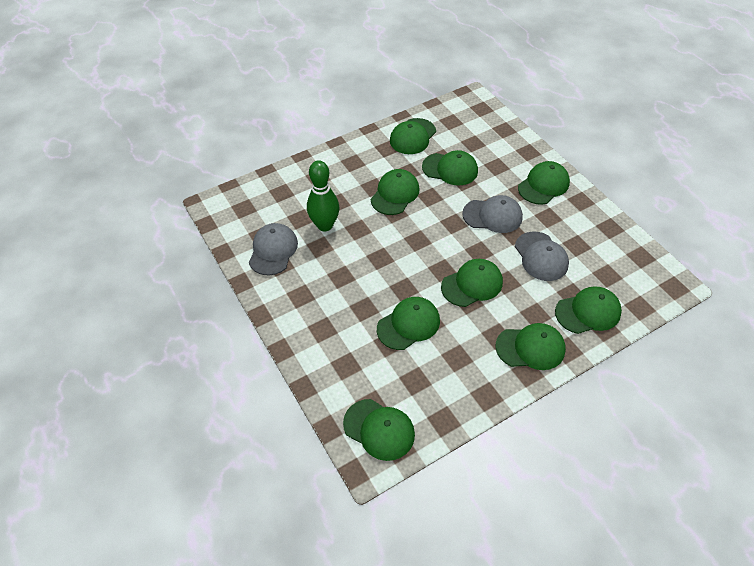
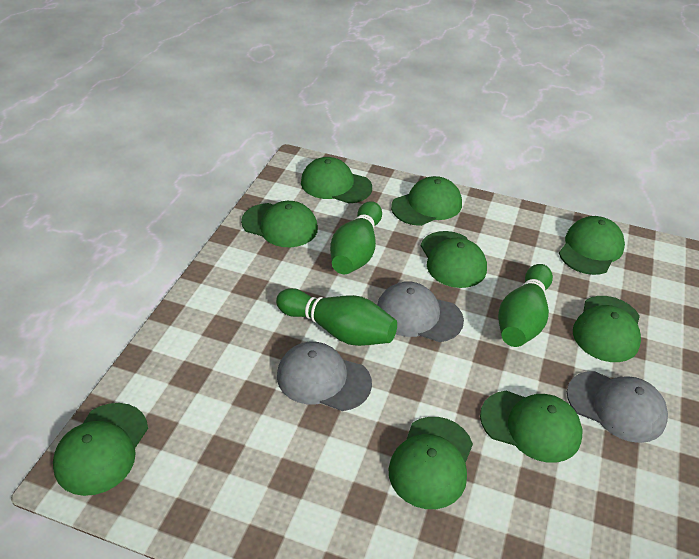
green bowling pin: 1 -> 3

